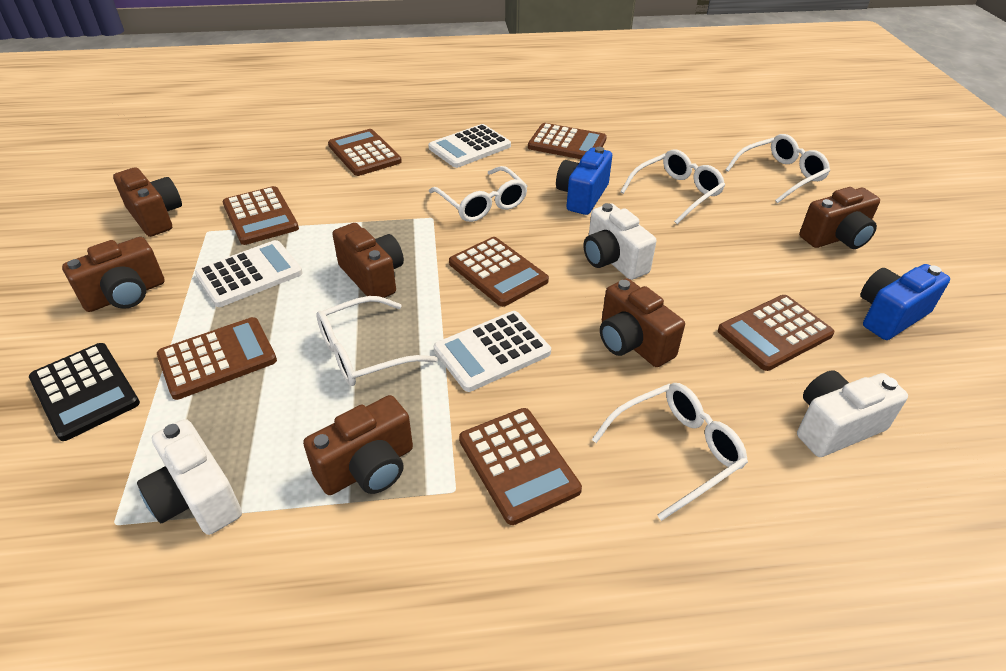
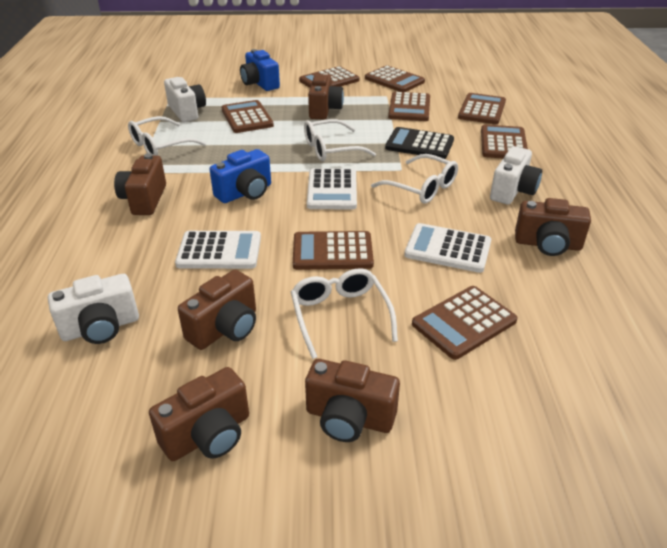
brown calculator: 7 -> 8
white glasses: 5 -> 4

